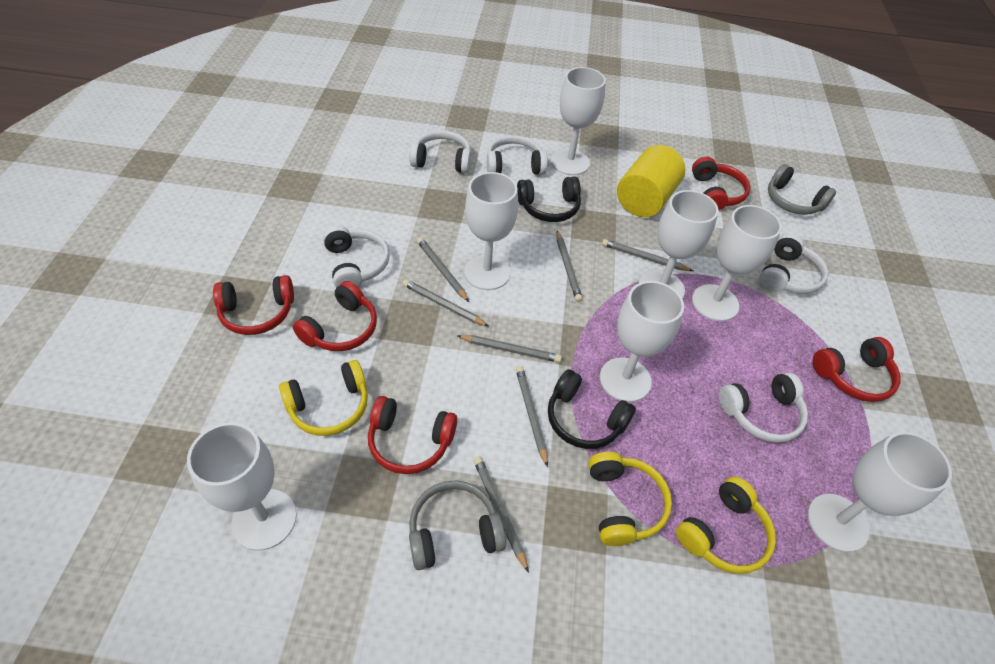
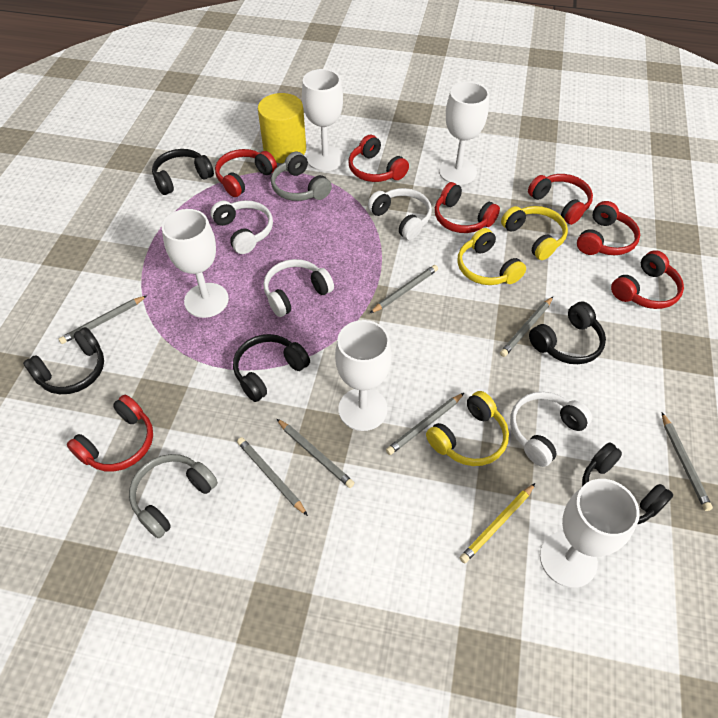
black headphones: 2 -> 5
red headphones: 5 -> 7
white goblet: 7 -> 5
white headphones: 5 -> 4
yellow pencil: 0 -> 1

